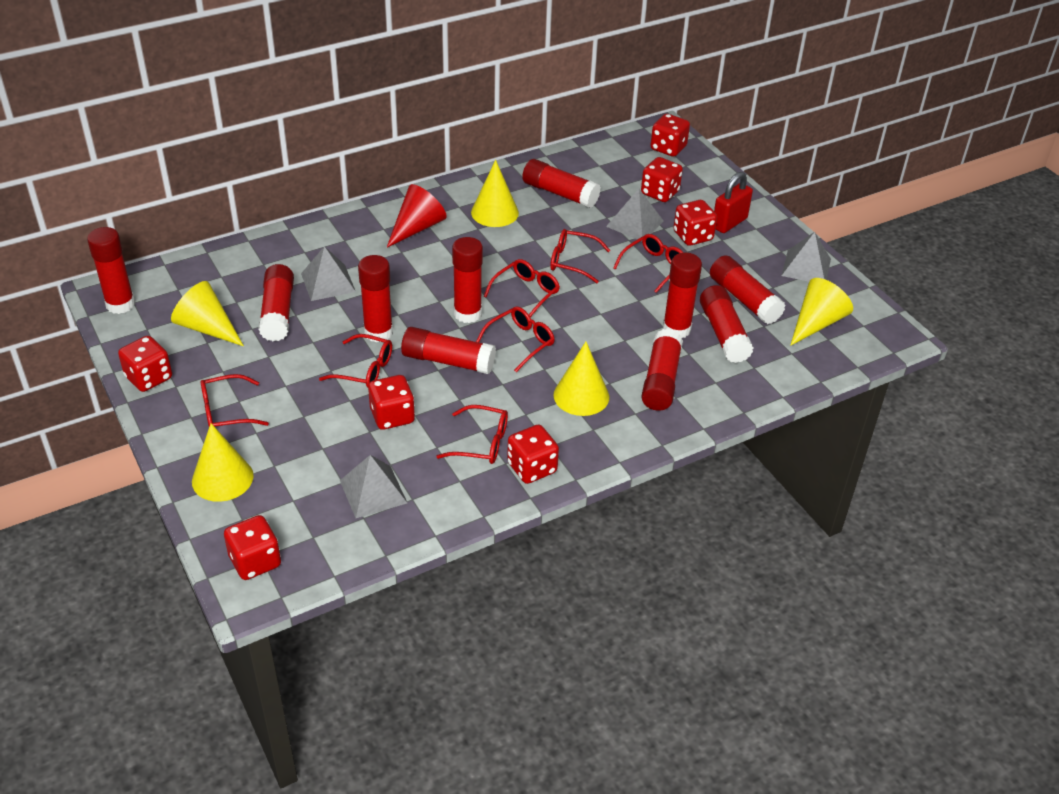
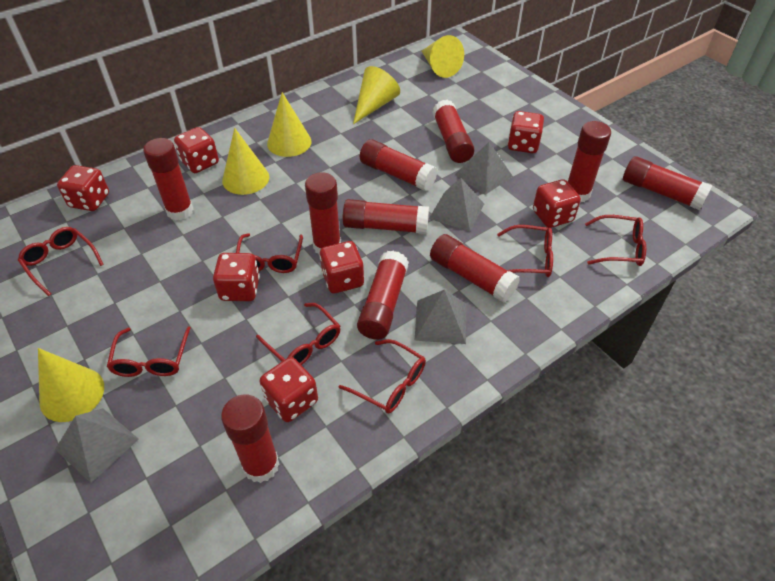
red cone: 1 -> 0
red padlock: 1 -> 0

